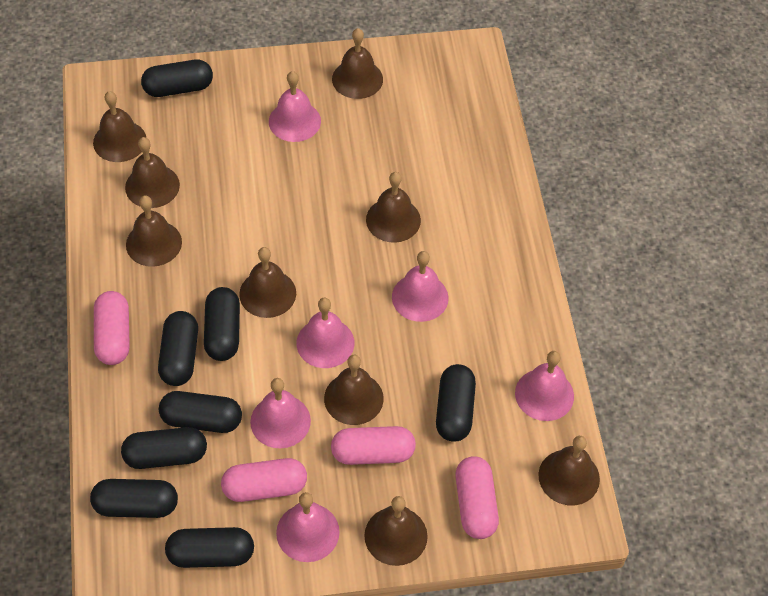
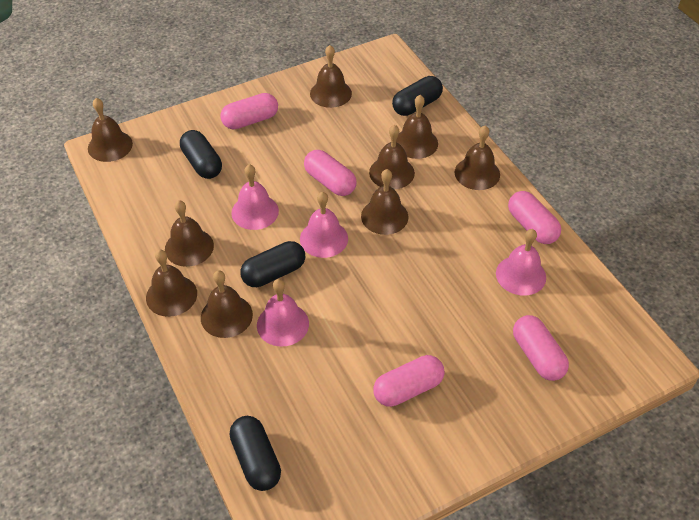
black capsule: 8 -> 4
pink bell: 6 -> 4
pink capsule: 4 -> 5

